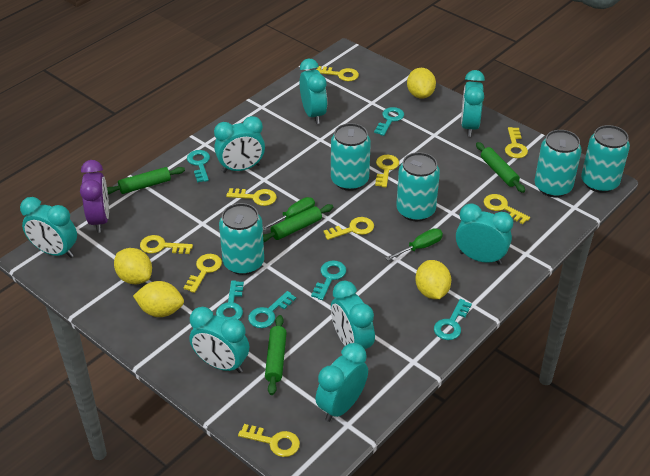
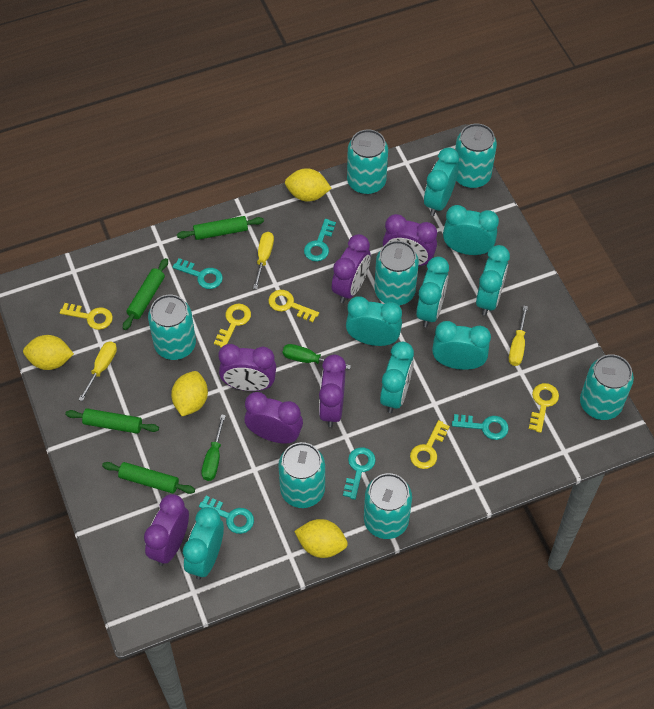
purple clock: 1 -> 6
turquoise can: 5 -> 7
turquoise key: 6 -> 5
yellow key: 9 -> 5
yellow screwdriver: 0 -> 3

